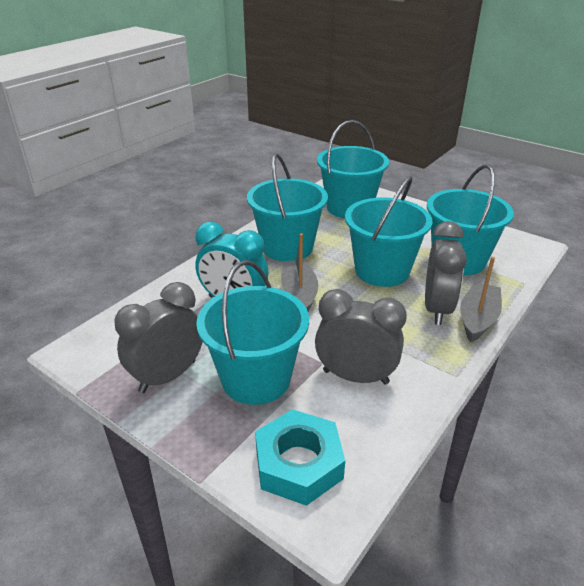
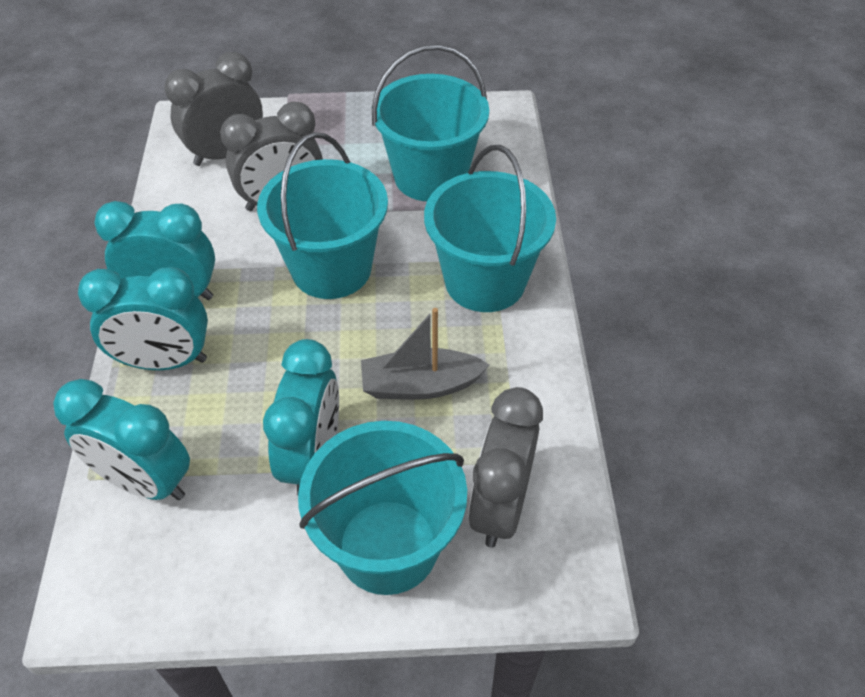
grey boat: 2 -> 1
turquoise bucket: 5 -> 4
turquoise clock: 1 -> 4
turquoise nut: 1 -> 0

